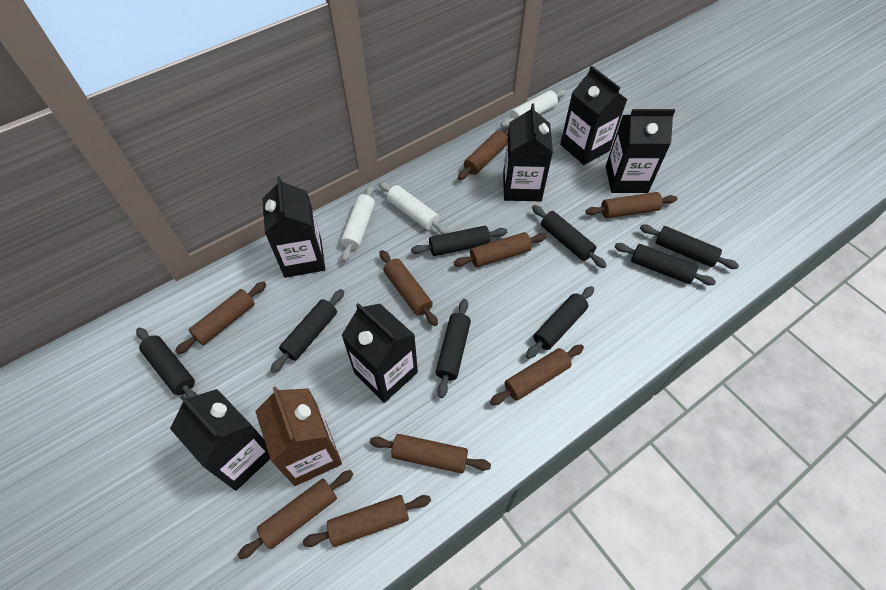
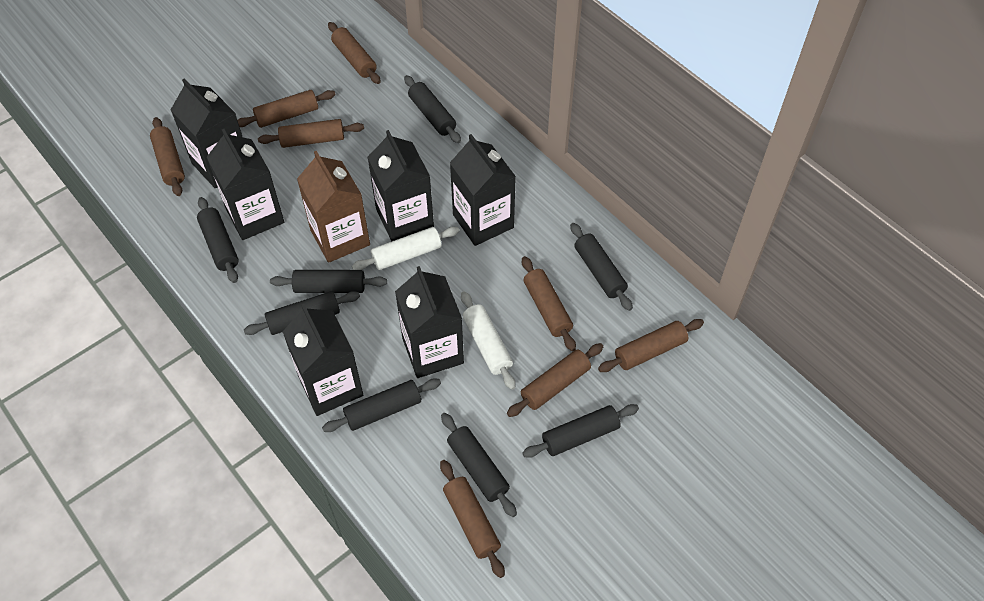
brown rolling pin: 9 -> 8
white rolling pin: 3 -> 2

